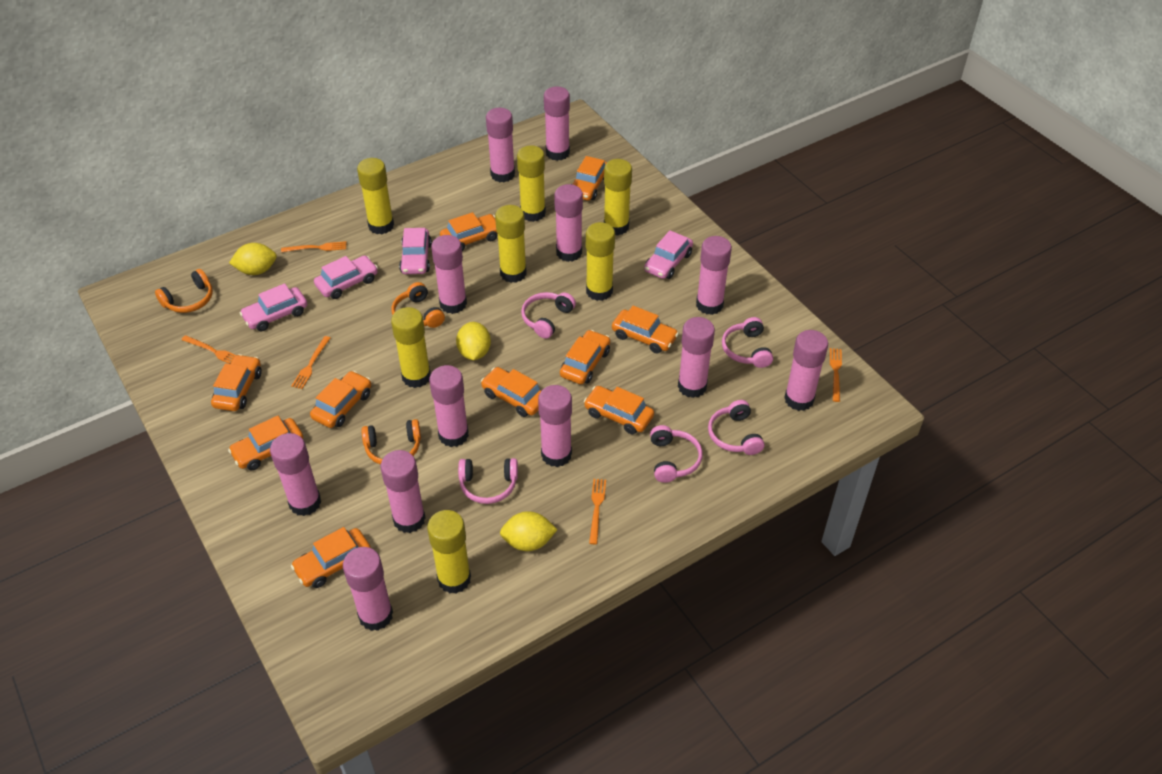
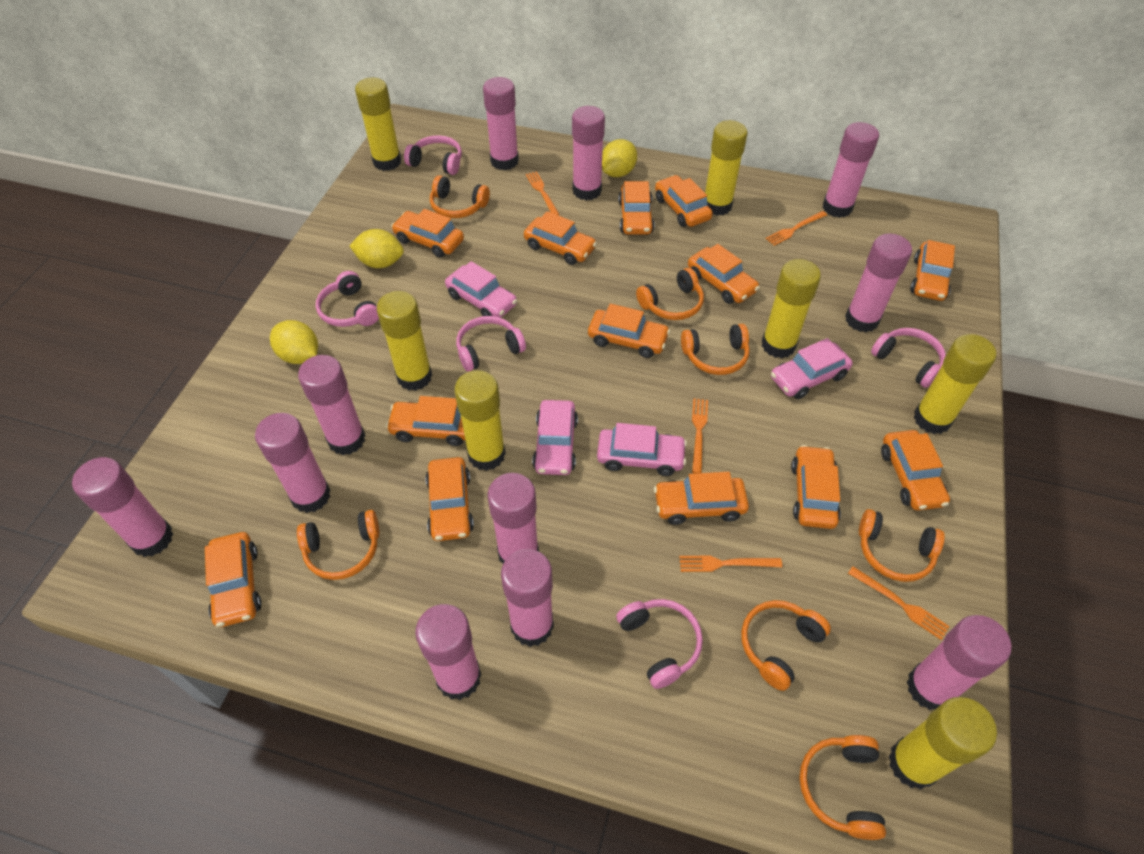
orange car: 10 -> 13
orange headphones: 3 -> 7
pink glue stick: 12 -> 11

